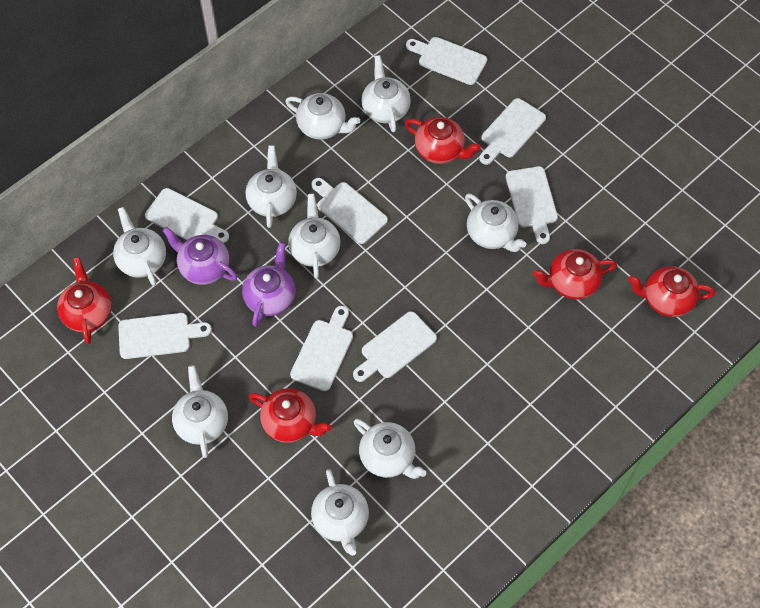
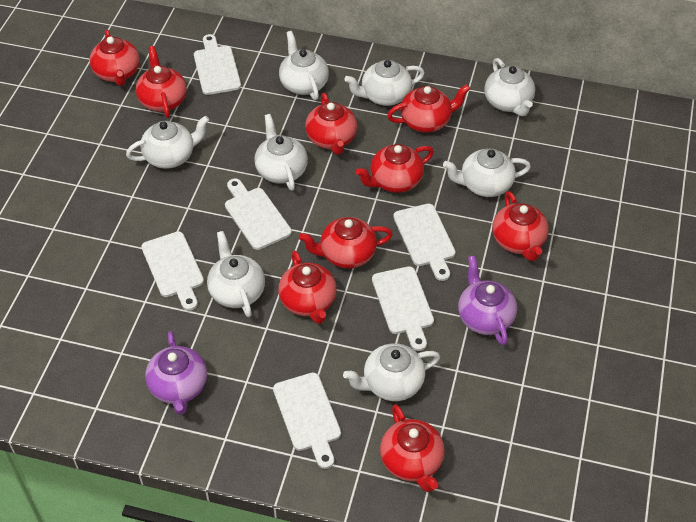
red teapot: 5 -> 9
white cutting board: 8 -> 6
white teapot: 9 -> 8

